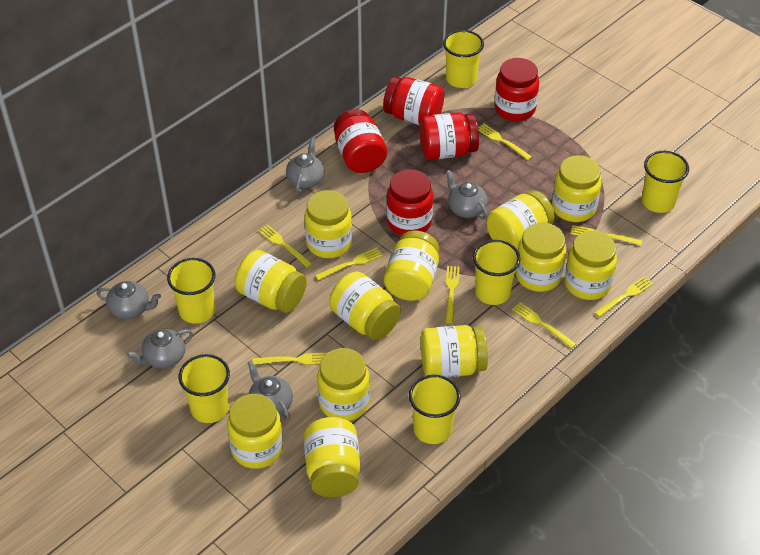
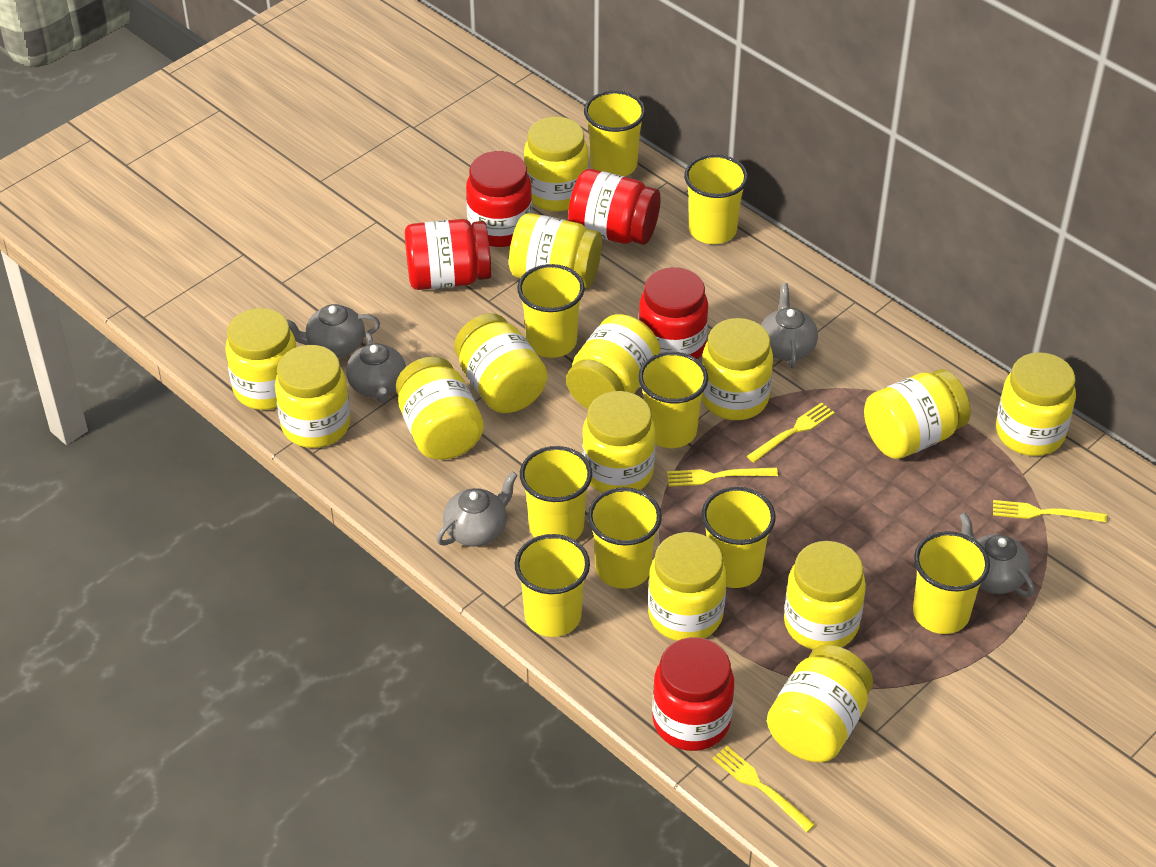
yellow cup: 6 -> 9
yellow fork: 8 -> 4
yellow jar: 12 -> 14

